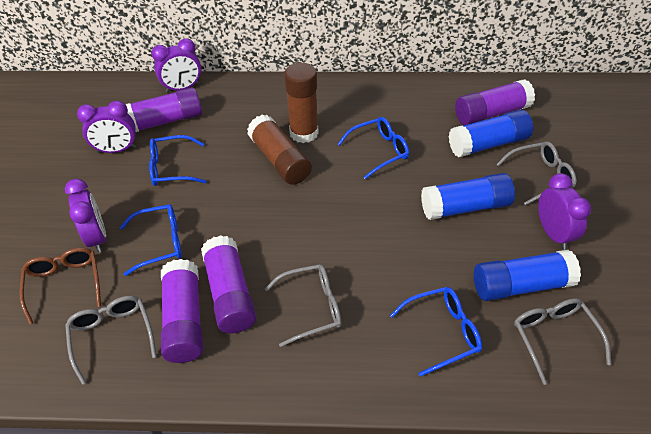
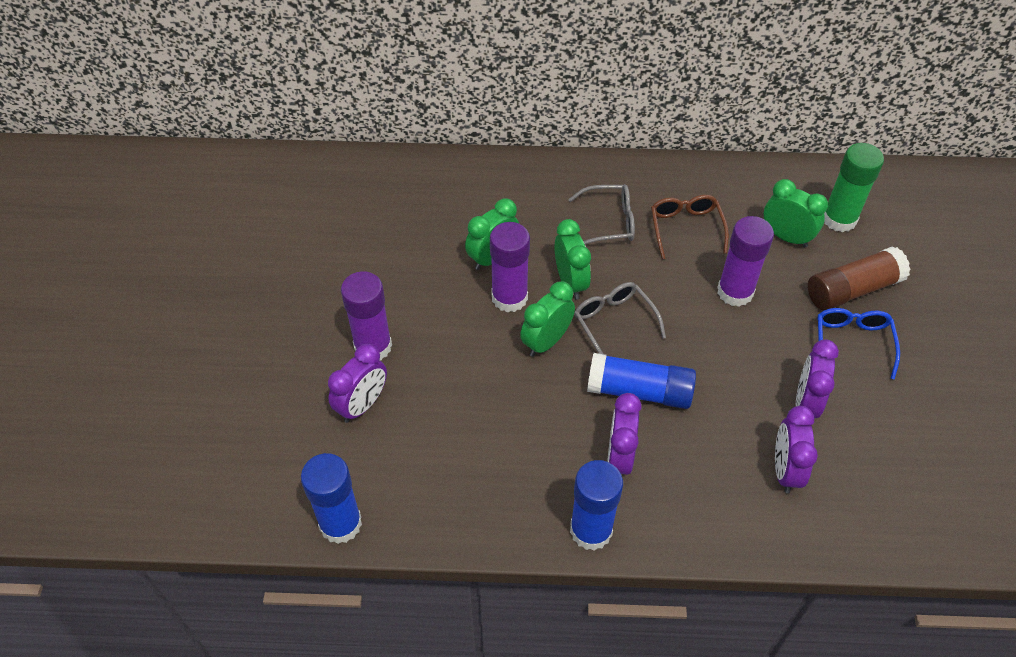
blue glasses: 4 -> 1
brown glue stick: 2 -> 1
green clock: 0 -> 4
green glue stick: 0 -> 1
grey glasses: 4 -> 2
purple glue stick: 4 -> 3

